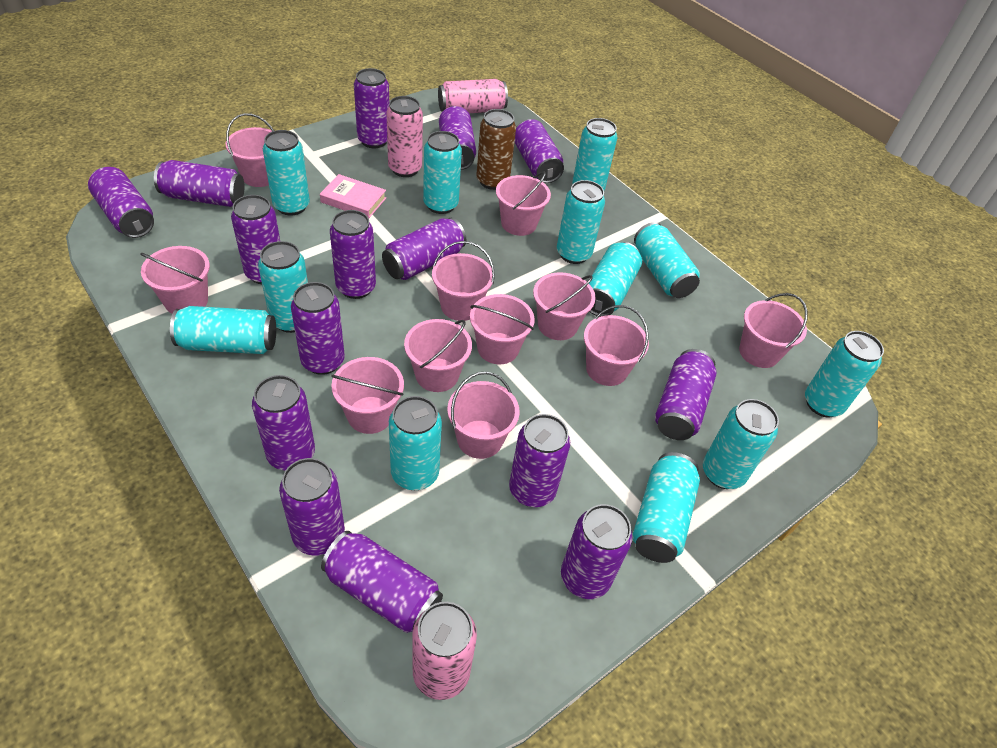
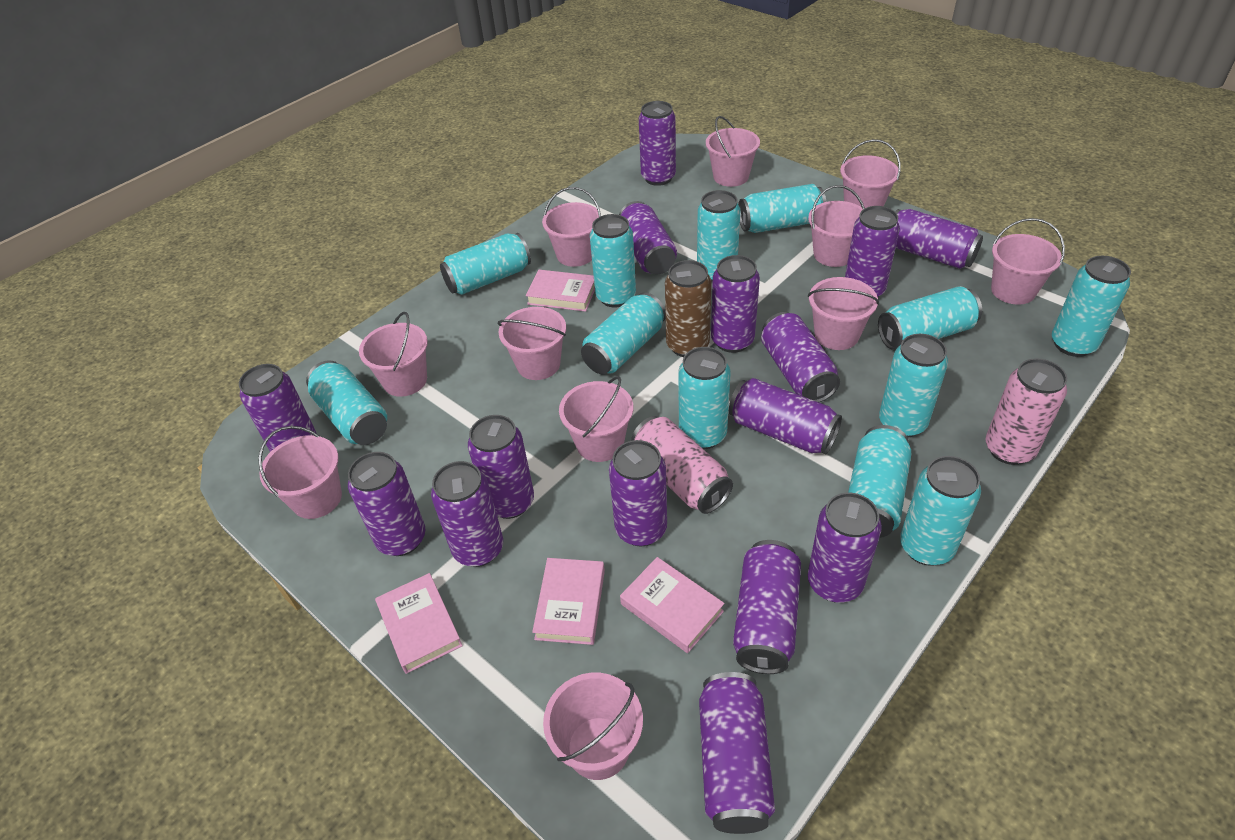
pink book: 1 -> 4
pink can: 3 -> 2

